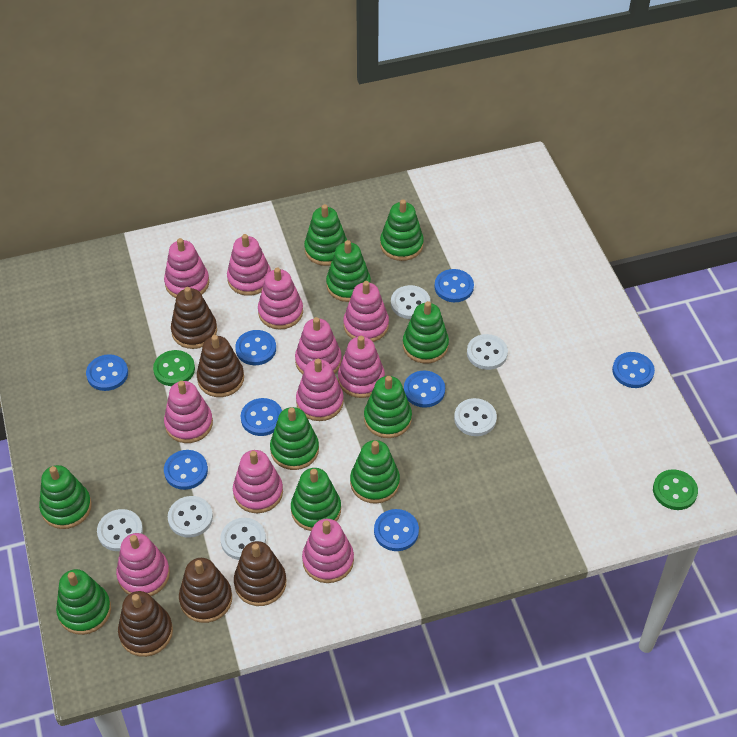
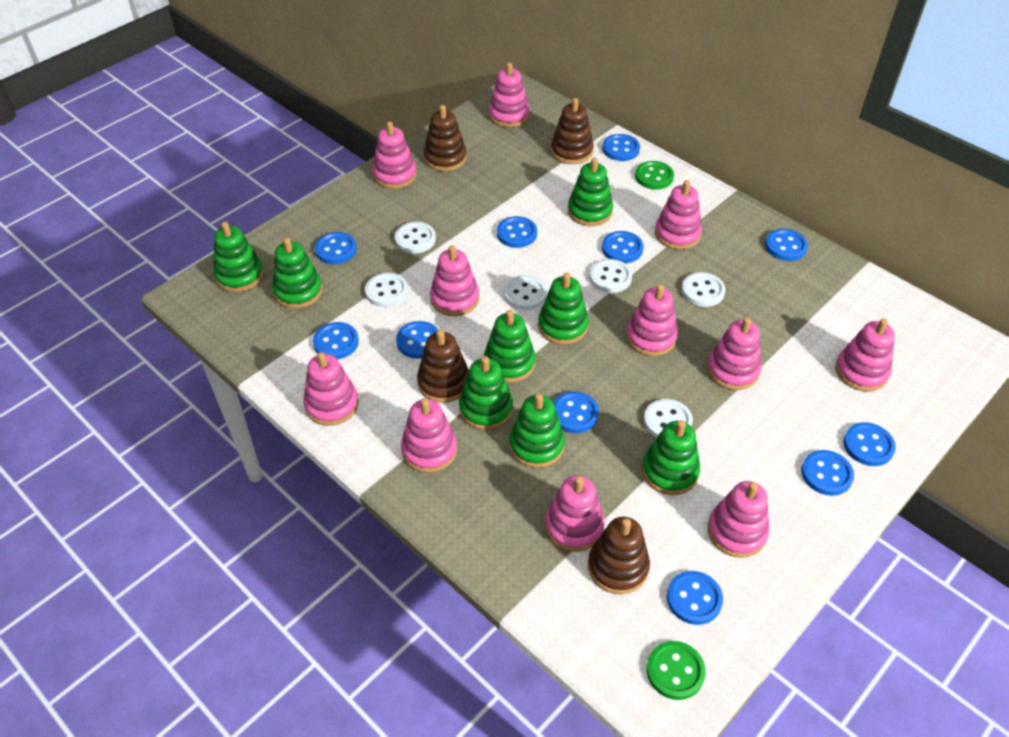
blue button: 8 -> 11
brown stacking toy: 5 -> 4
green stacking toy: 10 -> 8

